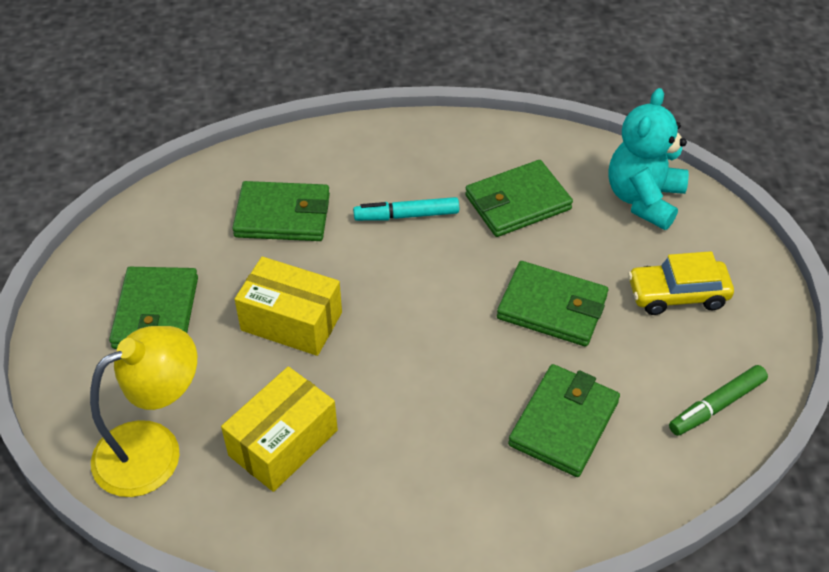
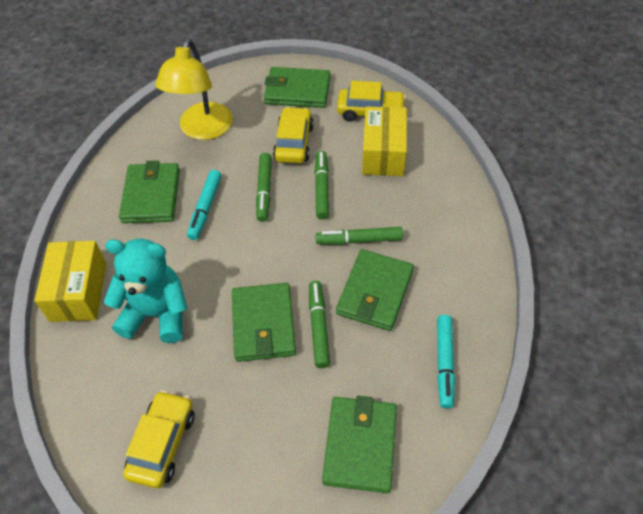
green marker: 1 -> 4
turquoise marker: 1 -> 2
yellow car: 1 -> 3

